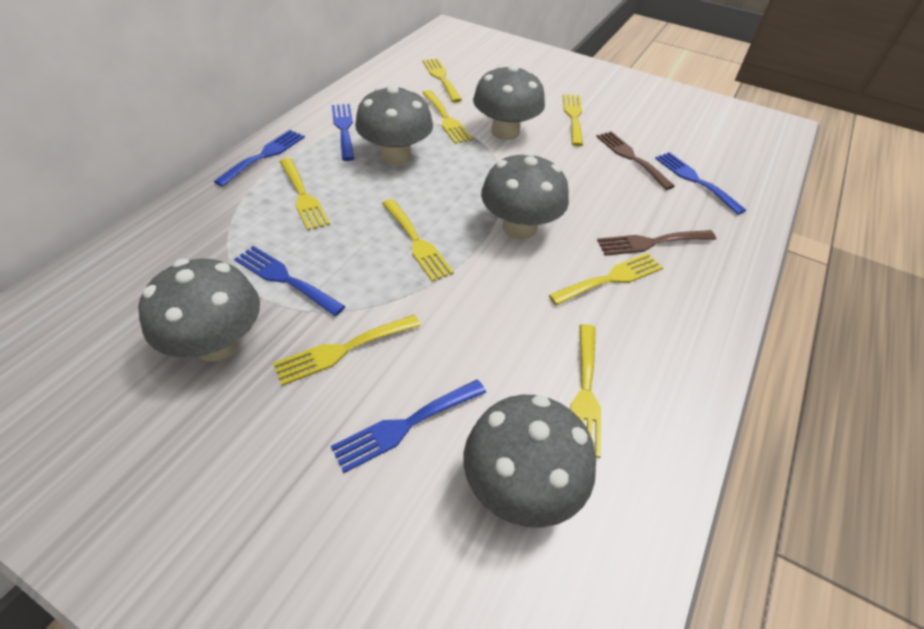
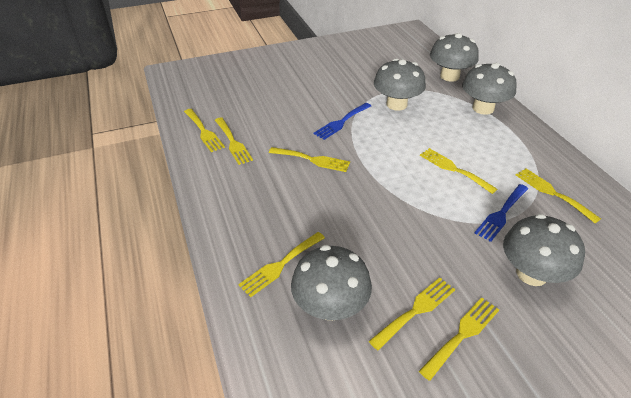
blue fork: 5 -> 2
brown fork: 2 -> 0

